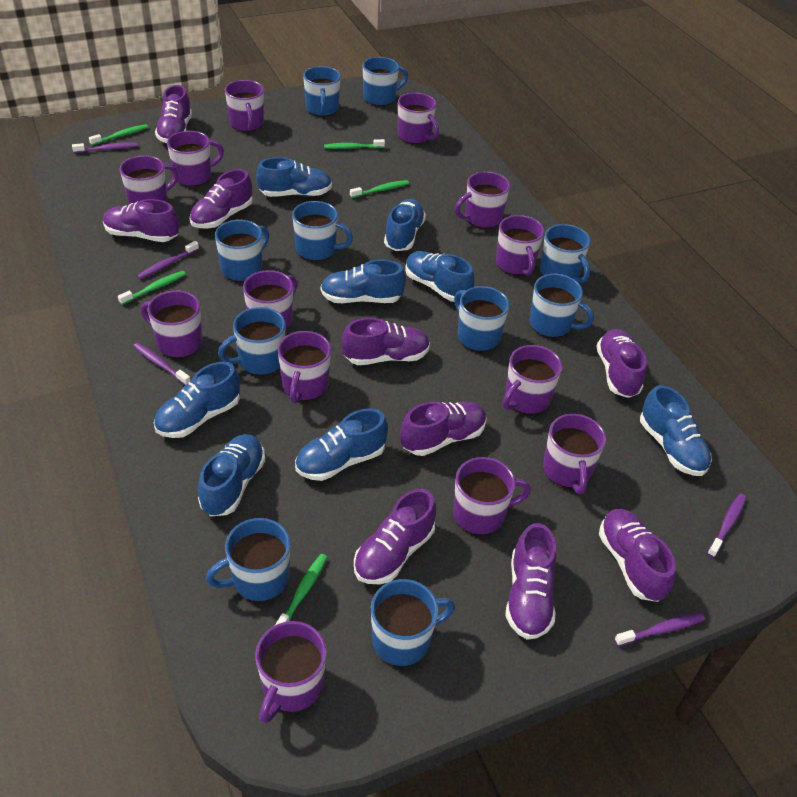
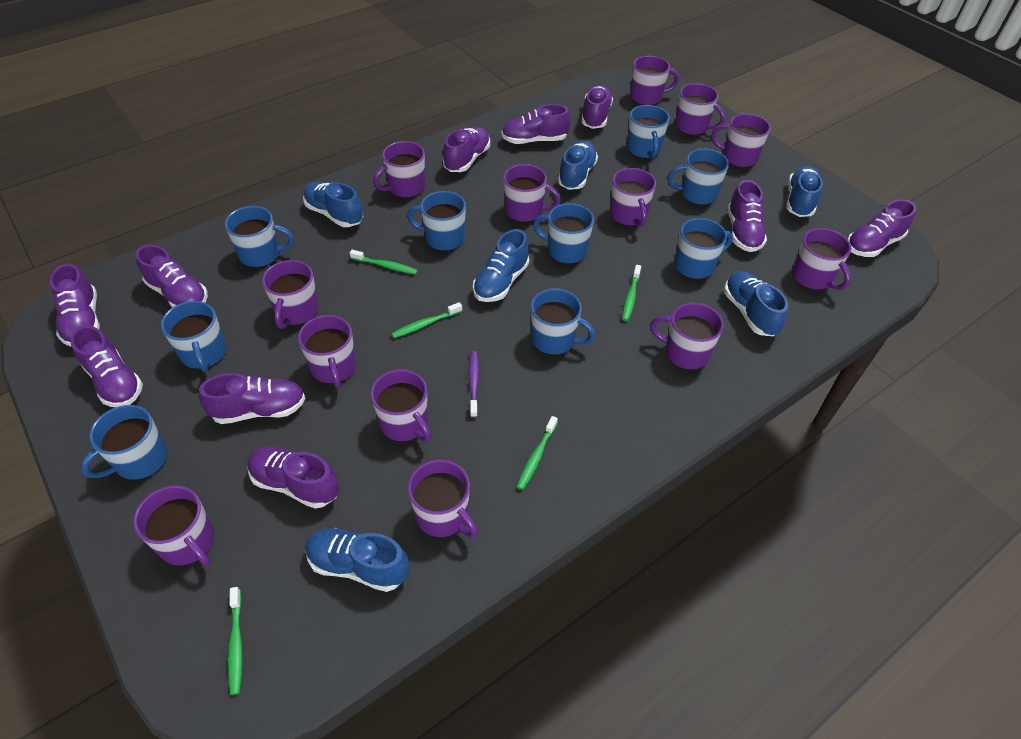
blue mug: 10 -> 9
blue shoe: 8 -> 6
purple shoe: 9 -> 10
purple toothbrush: 5 -> 1

